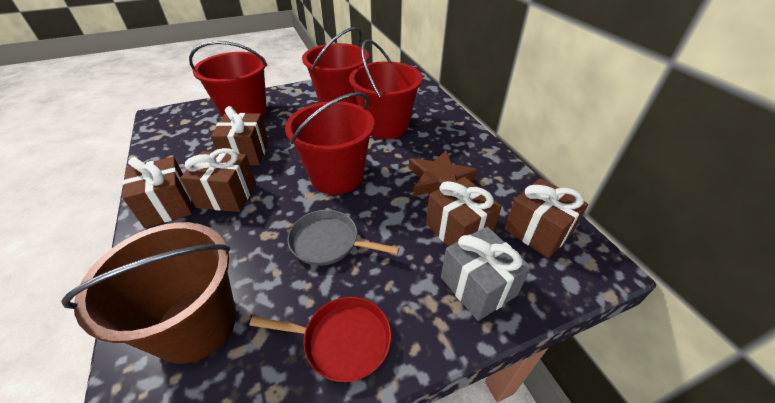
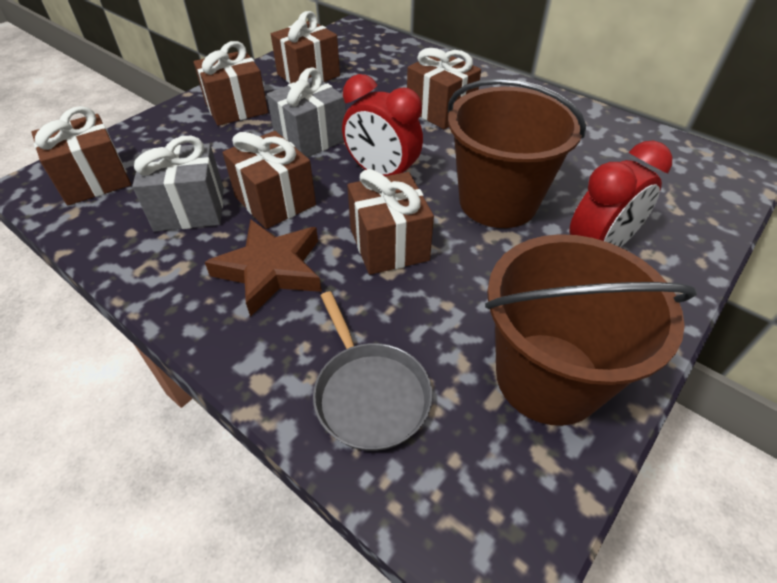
brown bucket: 1 -> 2
brown gift: 5 -> 6
grey gift: 1 -> 2
red bucket: 4 -> 0
red clock: 0 -> 2
red pan: 1 -> 0

